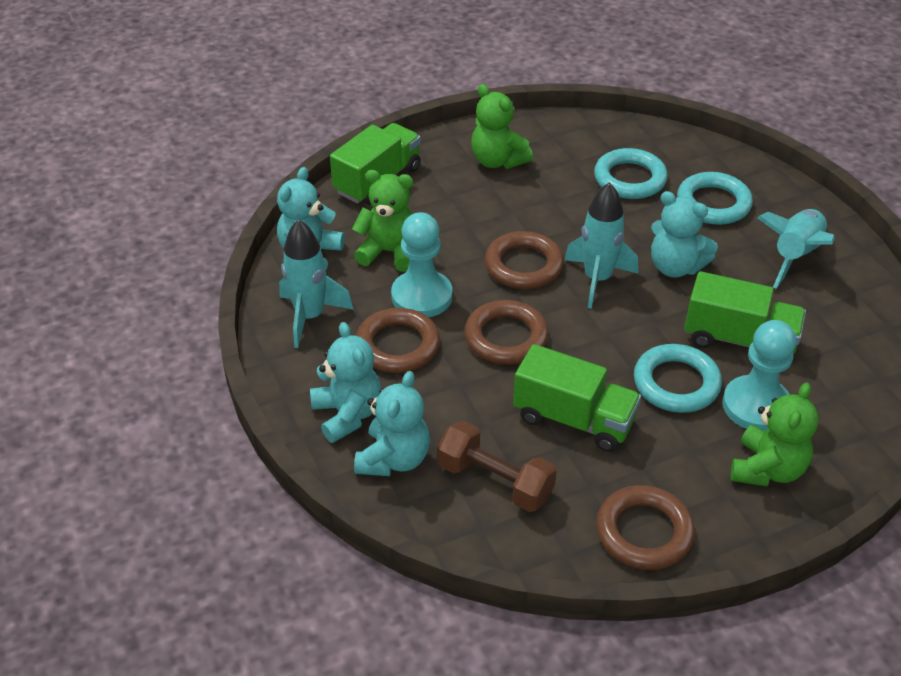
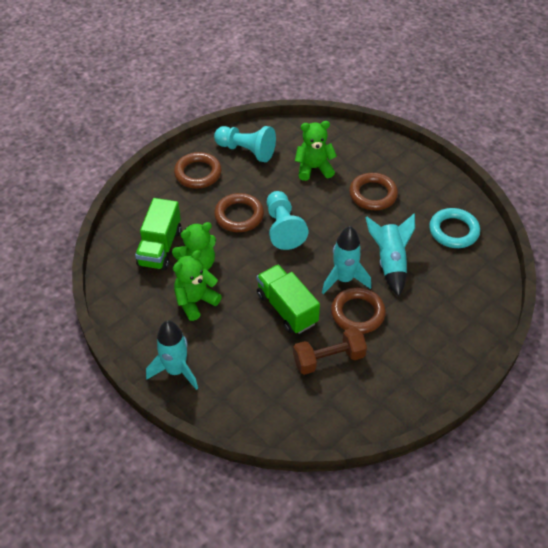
green truck: 3 -> 2
turquoise ring: 3 -> 1
turquoise teddy bear: 4 -> 0

